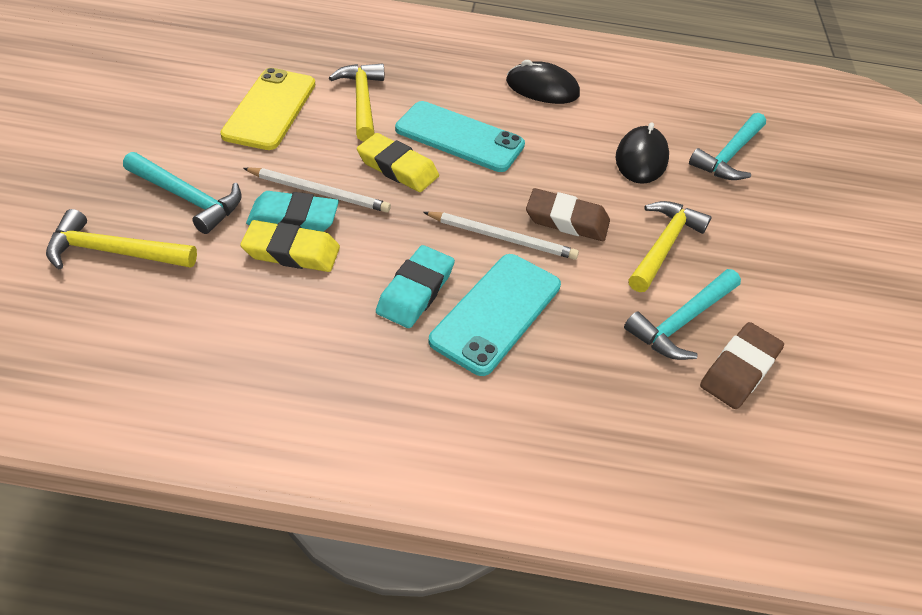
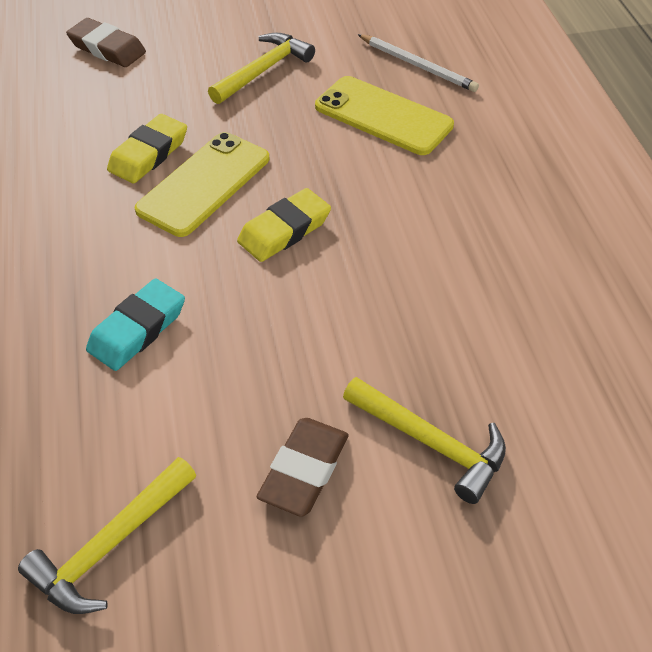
black mouse: 2 -> 0
turquoise eraser: 2 -> 1
turquoise hammer: 3 -> 0
turquoise phone: 2 -> 0
white pencil: 2 -> 1
yellow phone: 1 -> 2

